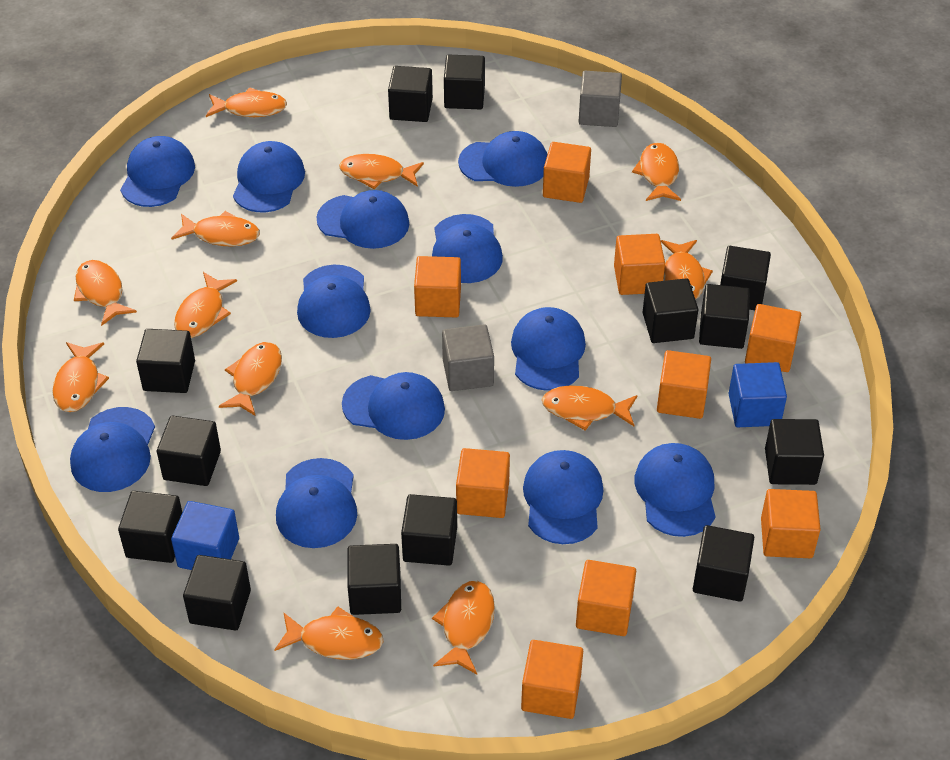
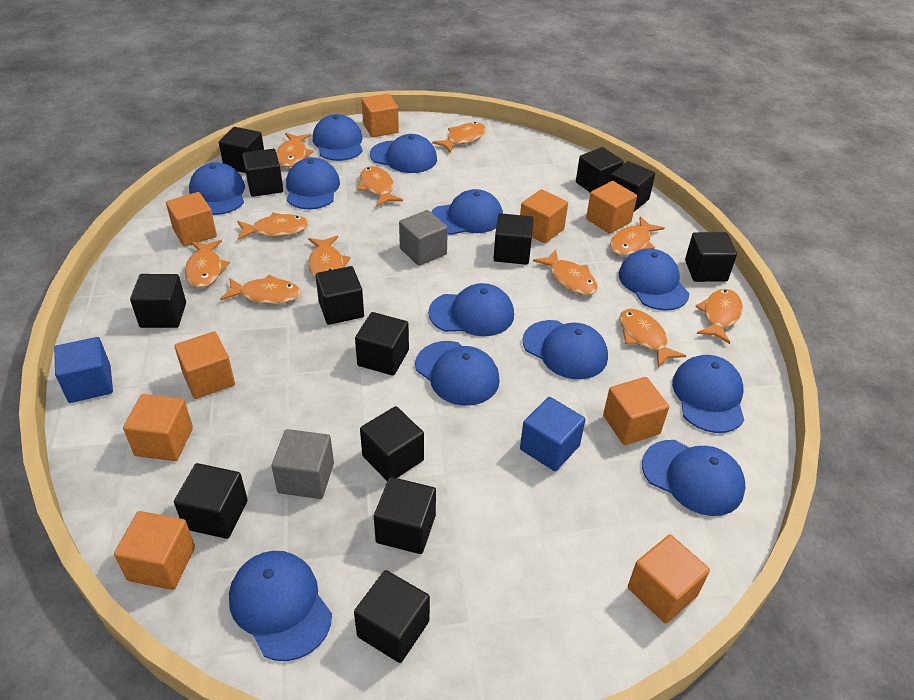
orange fish: 12 -> 11

